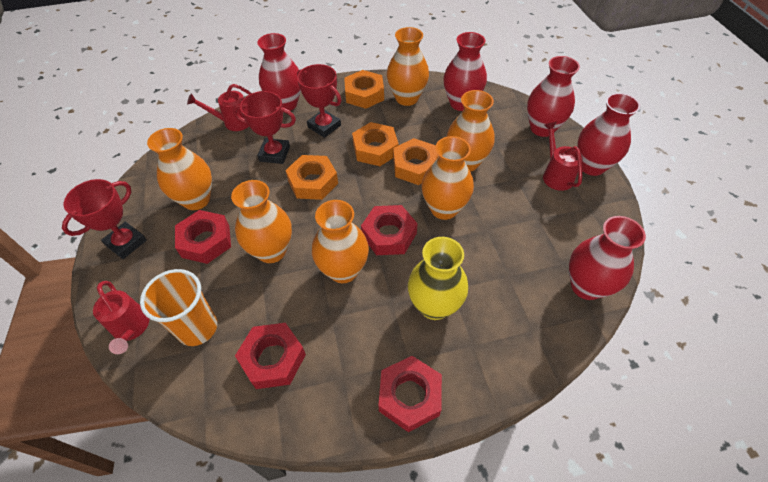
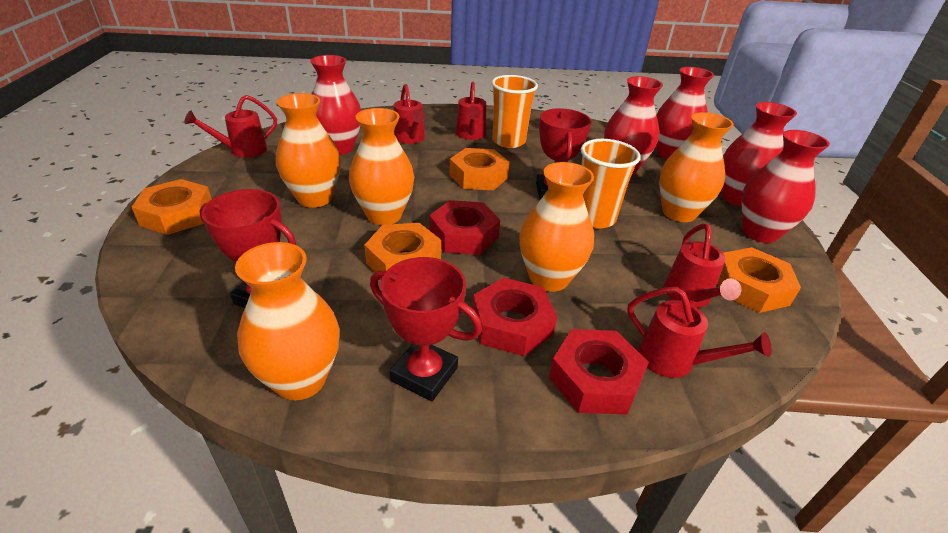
orange cup: 1 -> 2
orange vase: 6 -> 5
red nut: 4 -> 3
red watering can: 3 -> 5
yellow vase: 1 -> 0

